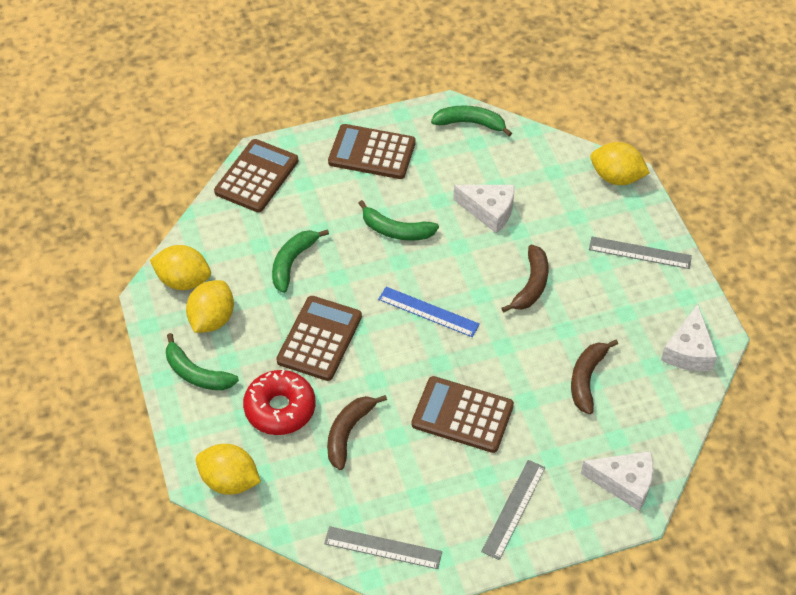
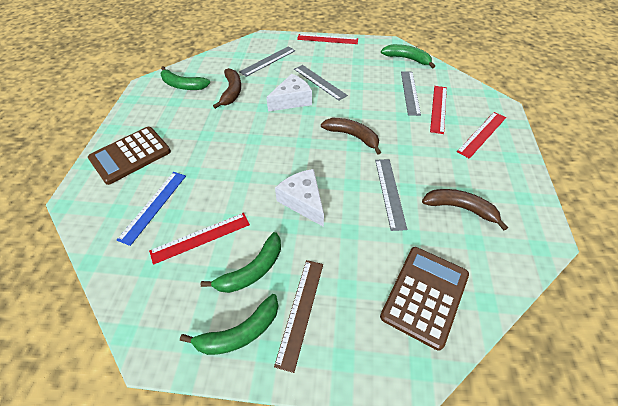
brown calculator: 4 -> 2
brown ruler: 0 -> 1
grey ruler: 3 -> 4
red donut: 1 -> 0
red ruler: 0 -> 4
white cheese: 3 -> 2
yellow lemon: 4 -> 0

